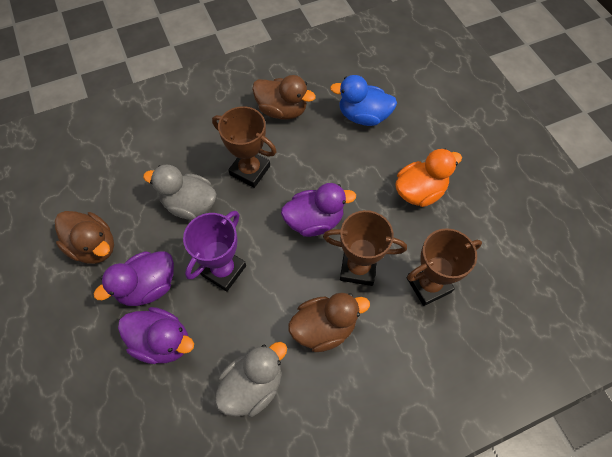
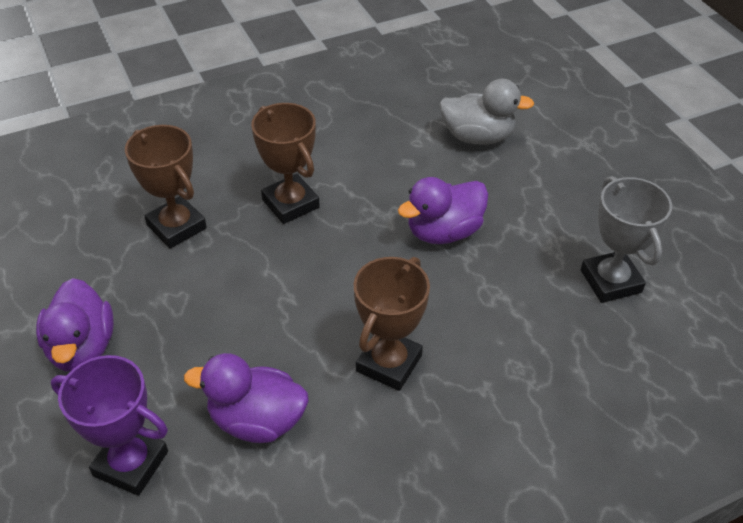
blue duck: 1 -> 0
brown duck: 3 -> 0
grey duck: 2 -> 1
grey trophy: 0 -> 1
orange duck: 1 -> 0

